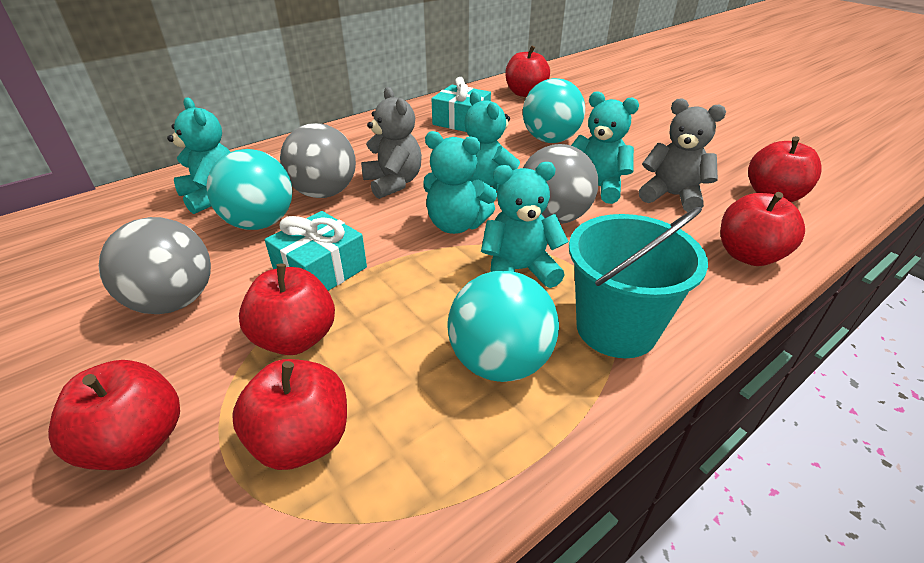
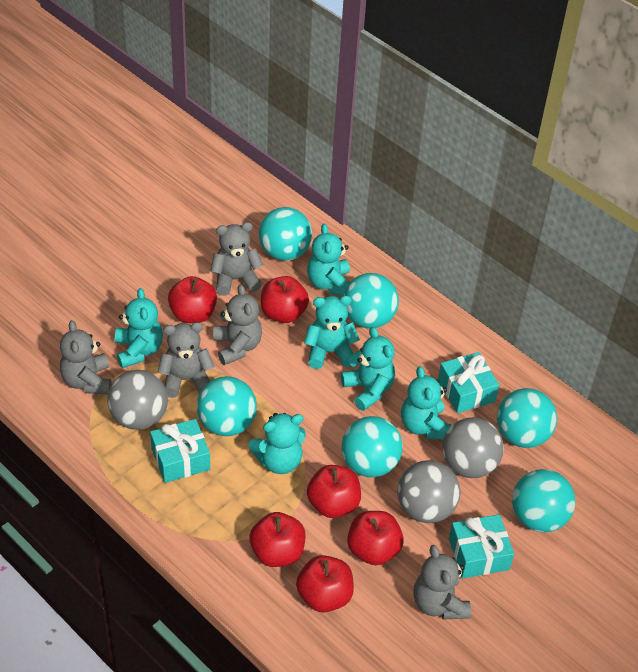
grey teddy bear: 2 -> 5
turquoise ball: 3 -> 6
turquoise bucket: 1 -> 0
turquoise gift: 2 -> 3
turquoise teddy bear: 5 -> 6

